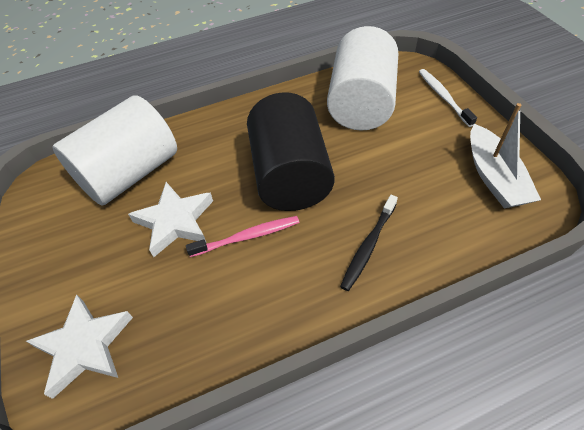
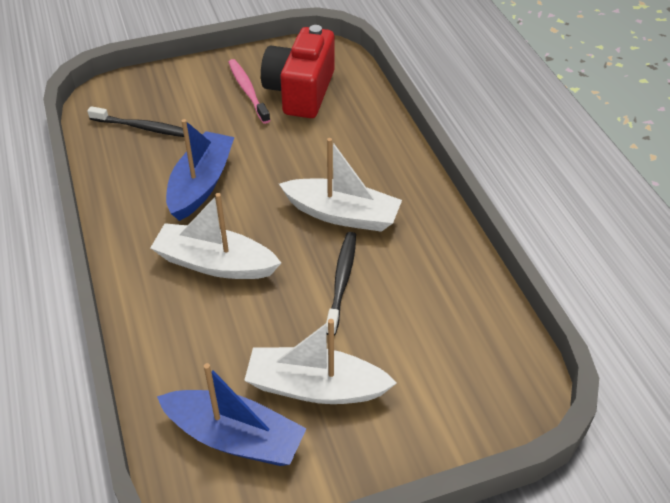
black cylinder: 1 -> 0
black toothbrush: 1 -> 2
blue boat: 0 -> 2
red camera: 0 -> 1
white boat: 1 -> 3
white cylinder: 2 -> 0
white star: 2 -> 0
white toothbrush: 1 -> 0

